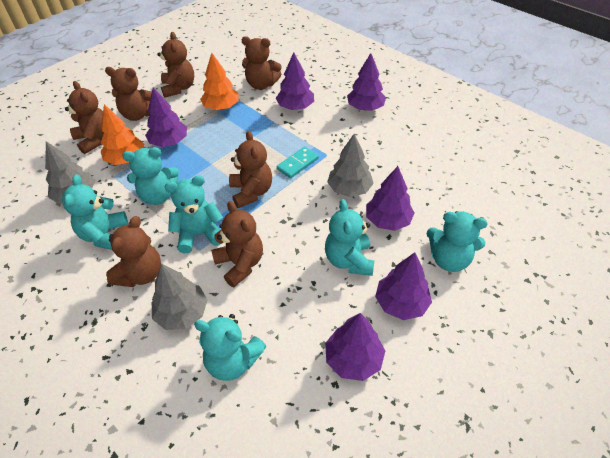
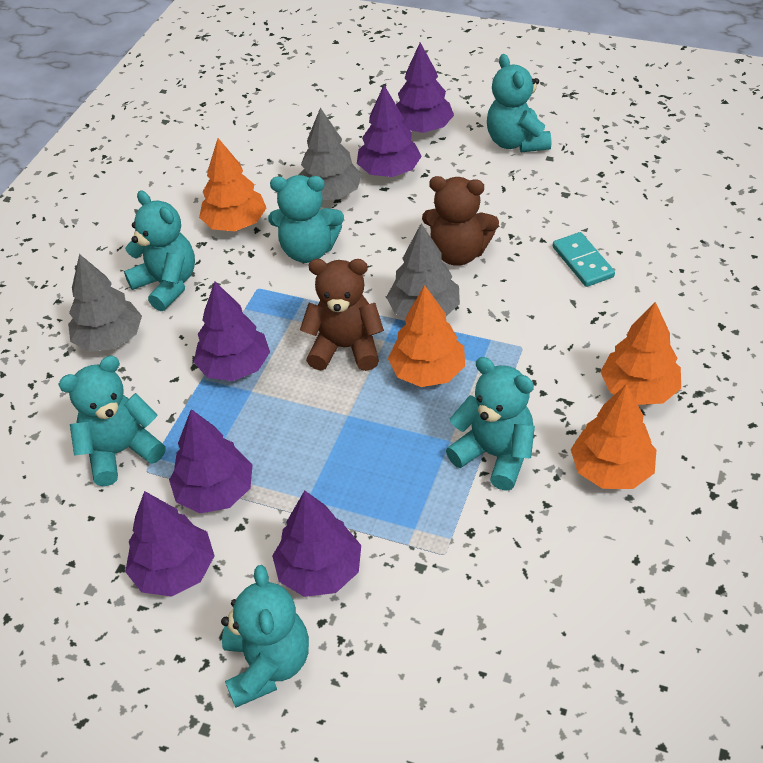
brown teddy bear: 7 -> 2
orange tree: 2 -> 4

